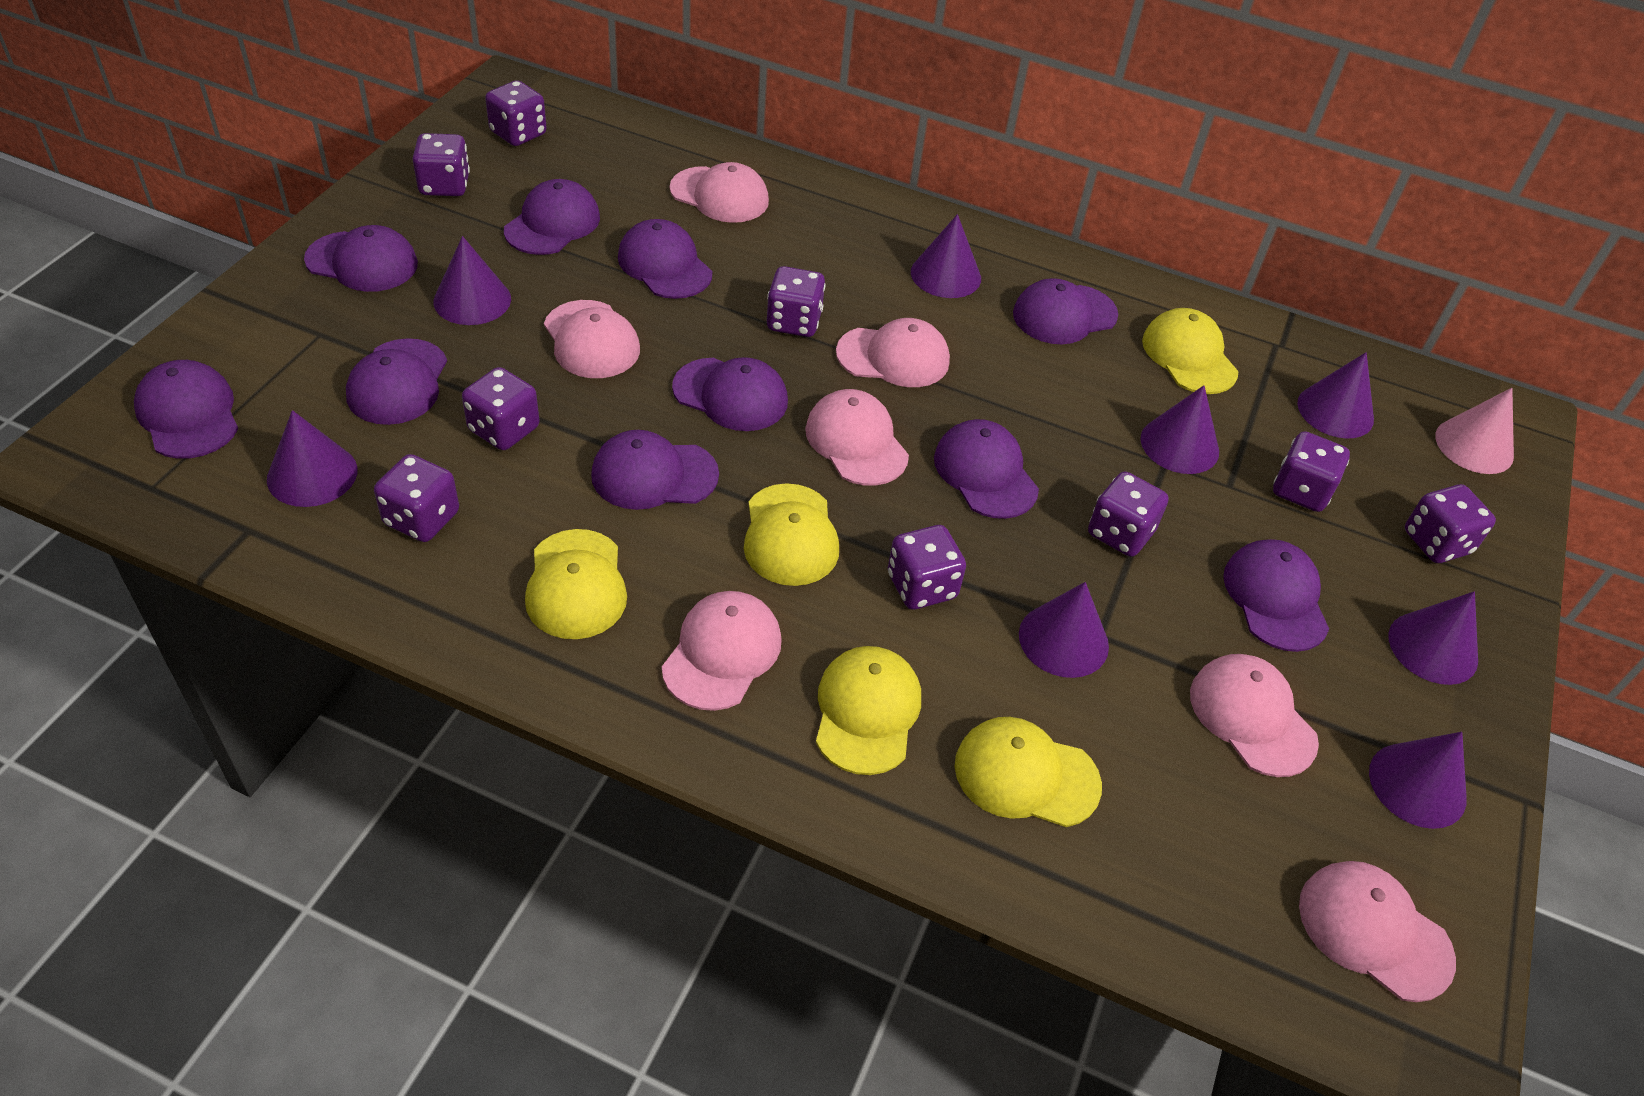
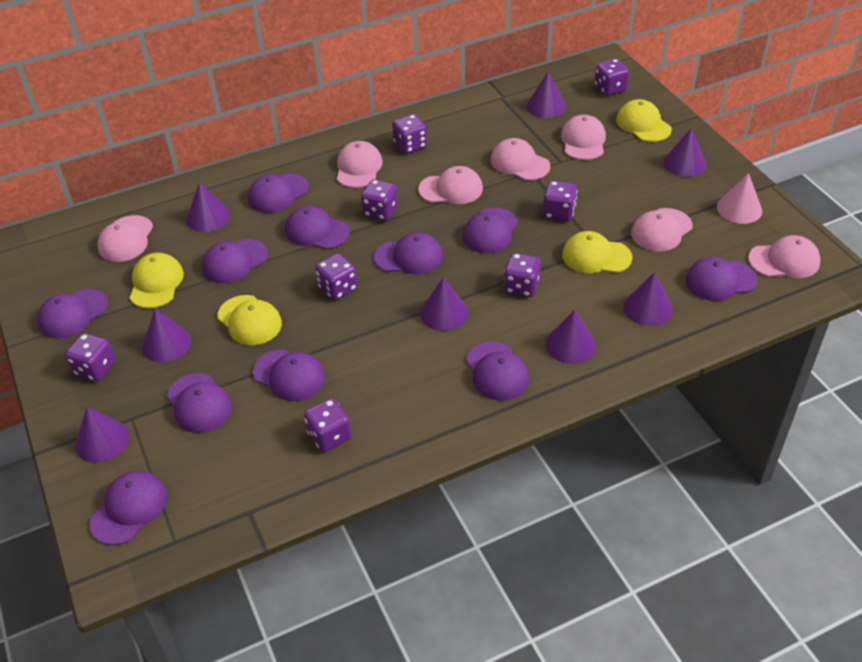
purple cap: 10 -> 11
purple dice: 9 -> 8
yellow cap: 5 -> 4

